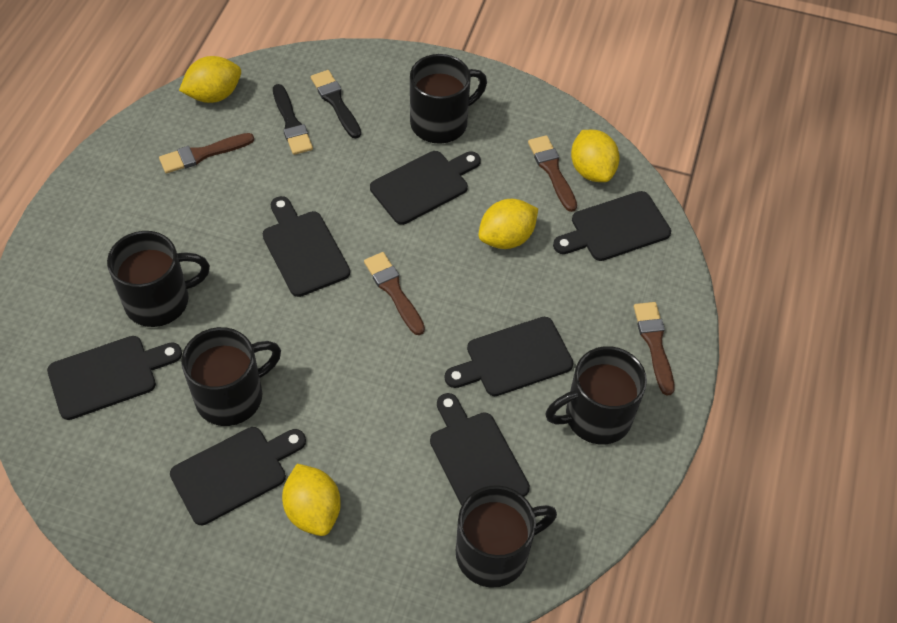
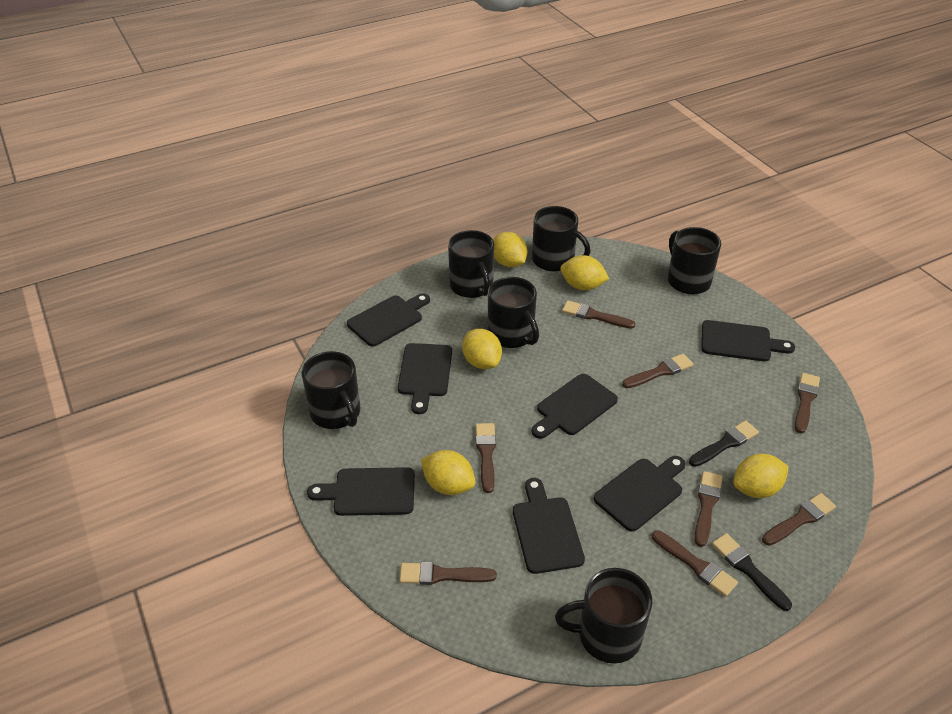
black mug: 5 -> 6
brown brush: 4 -> 8
yellow lemon: 4 -> 5

